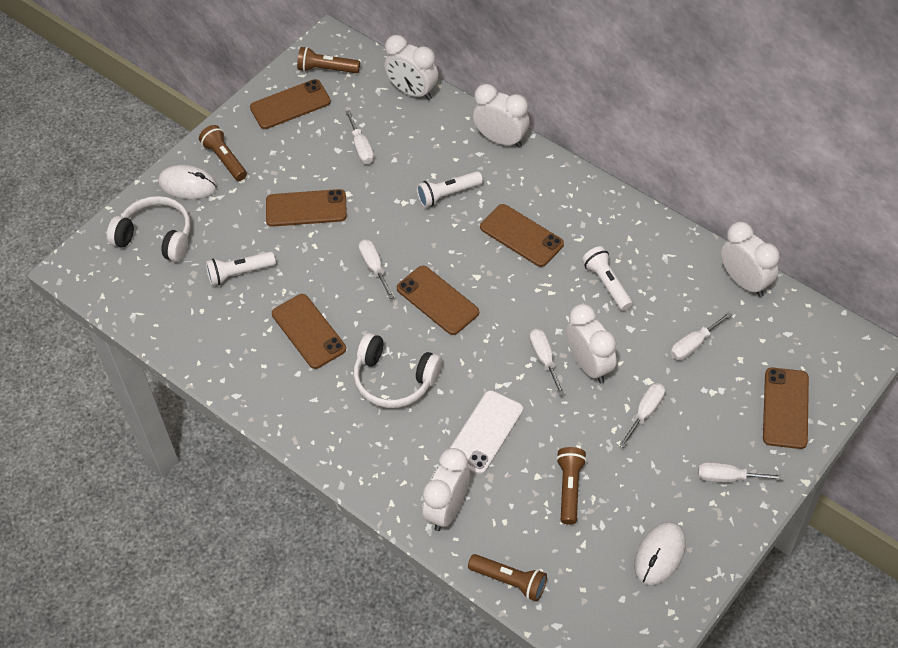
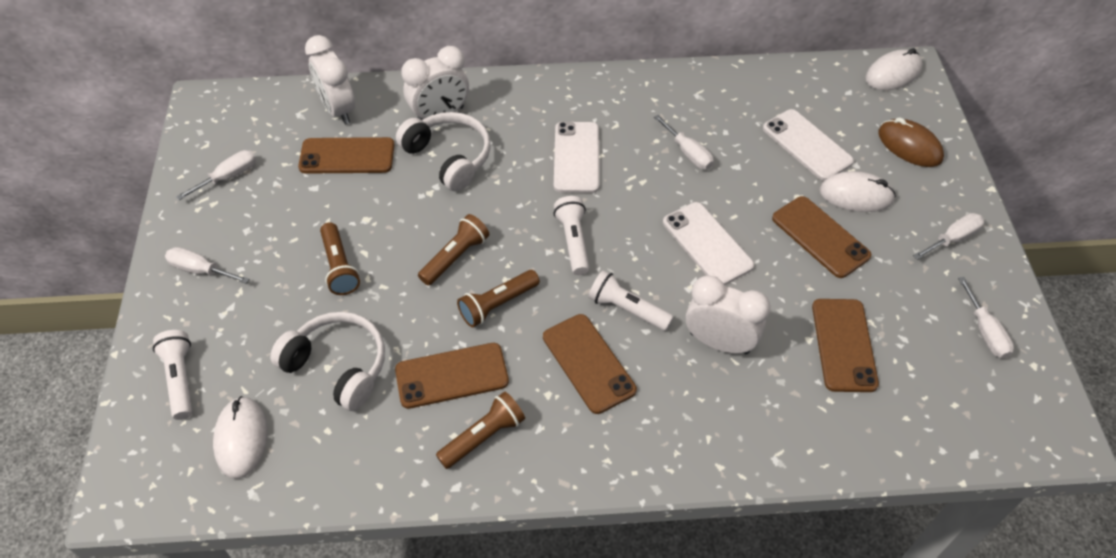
brown mouse: 0 -> 1
brown phone: 6 -> 5
white clock: 5 -> 3
white mouse: 2 -> 3
white phone: 1 -> 3
white screwdriver: 6 -> 5

